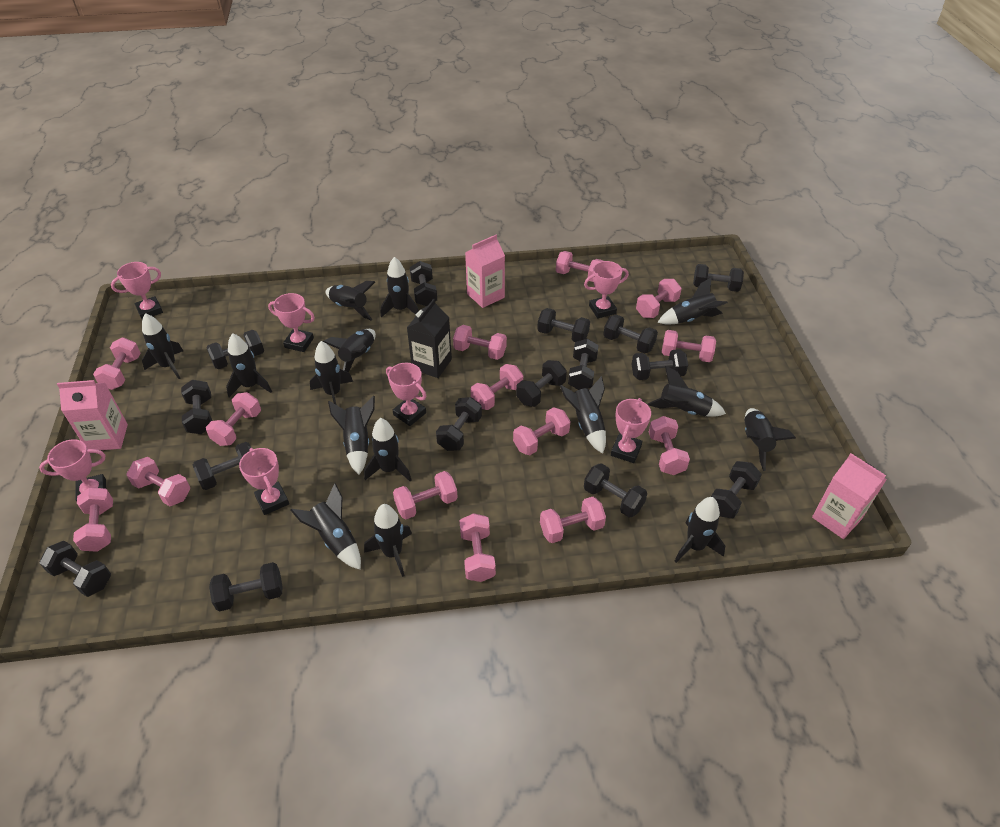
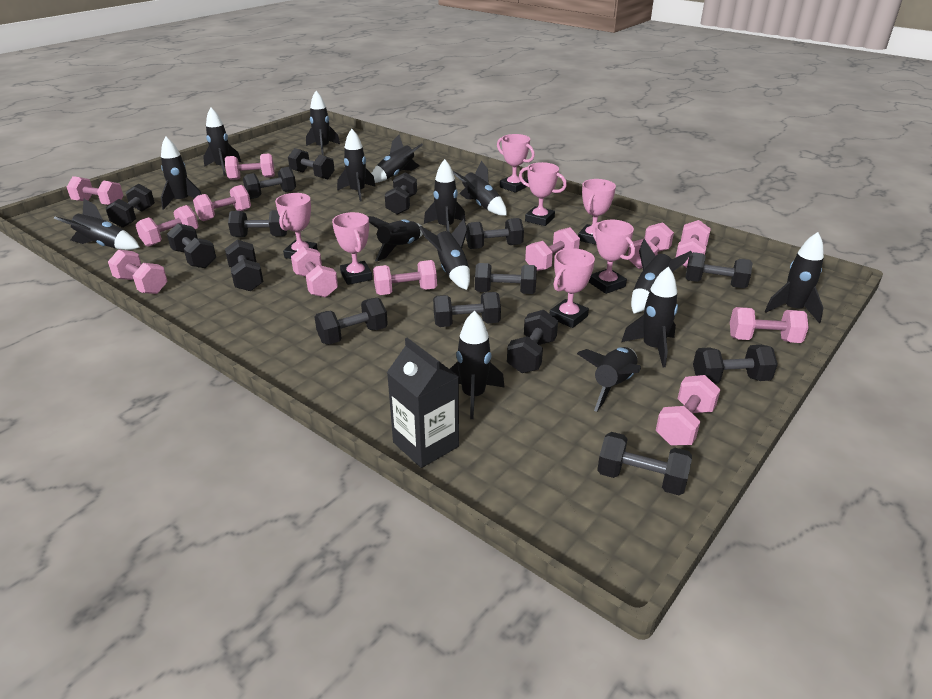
pink carton: 3 -> 0
pink dumbbell: 14 -> 12

